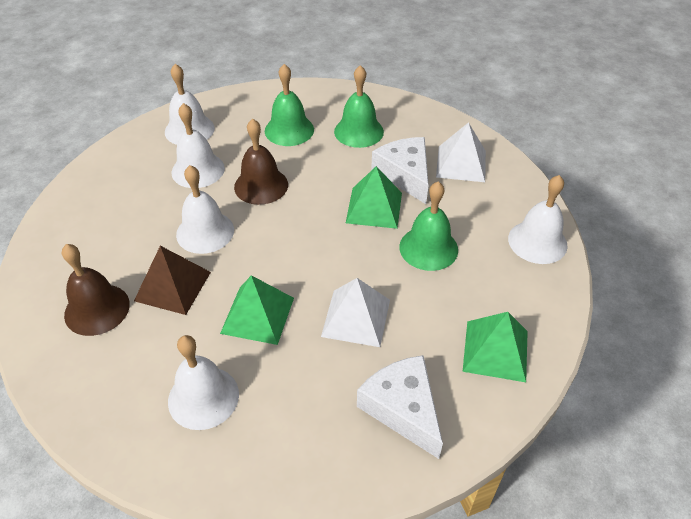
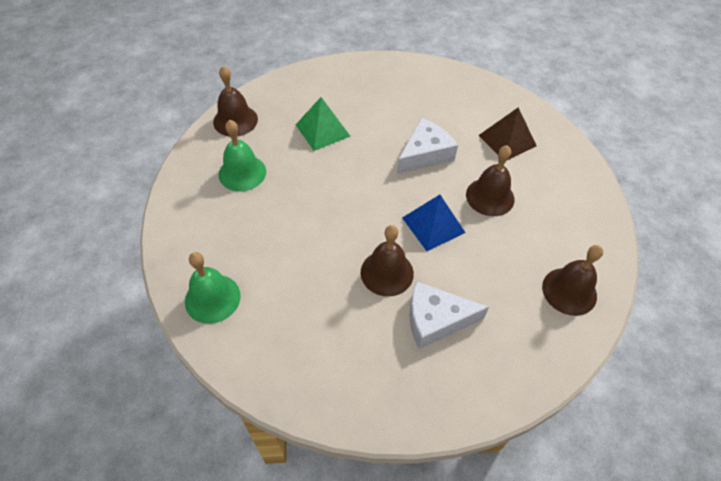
blue pyramid: 0 -> 1
brown bell: 2 -> 4
green bell: 3 -> 2
green pyramid: 3 -> 1
white bell: 5 -> 0
white pyramid: 2 -> 0

